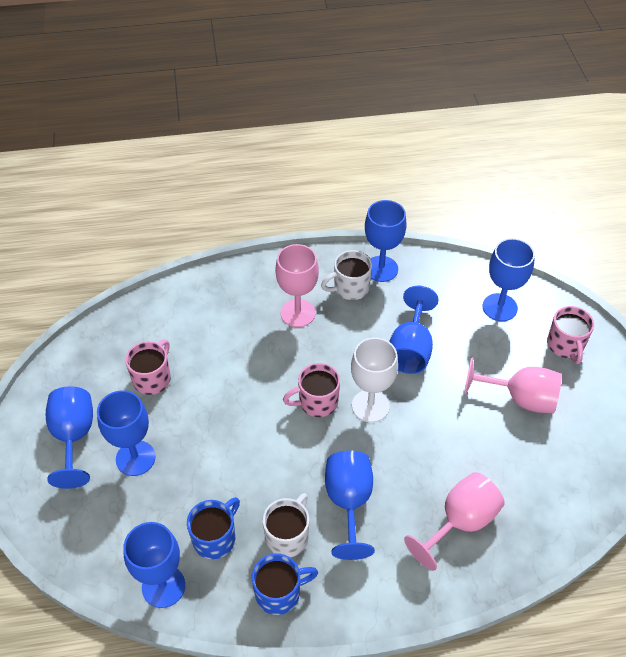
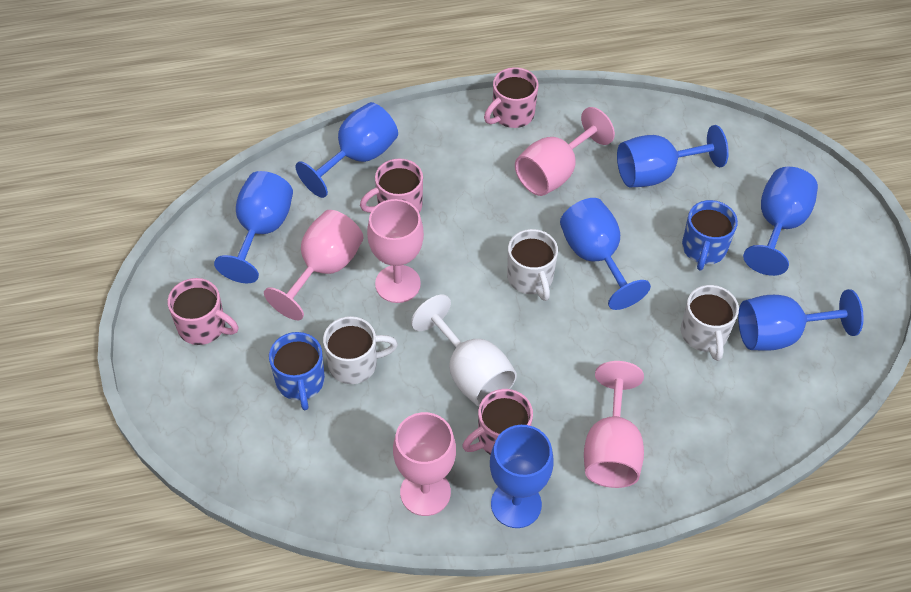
pink goblet: 3 -> 5
pink mug: 3 -> 4
white mug: 2 -> 3

